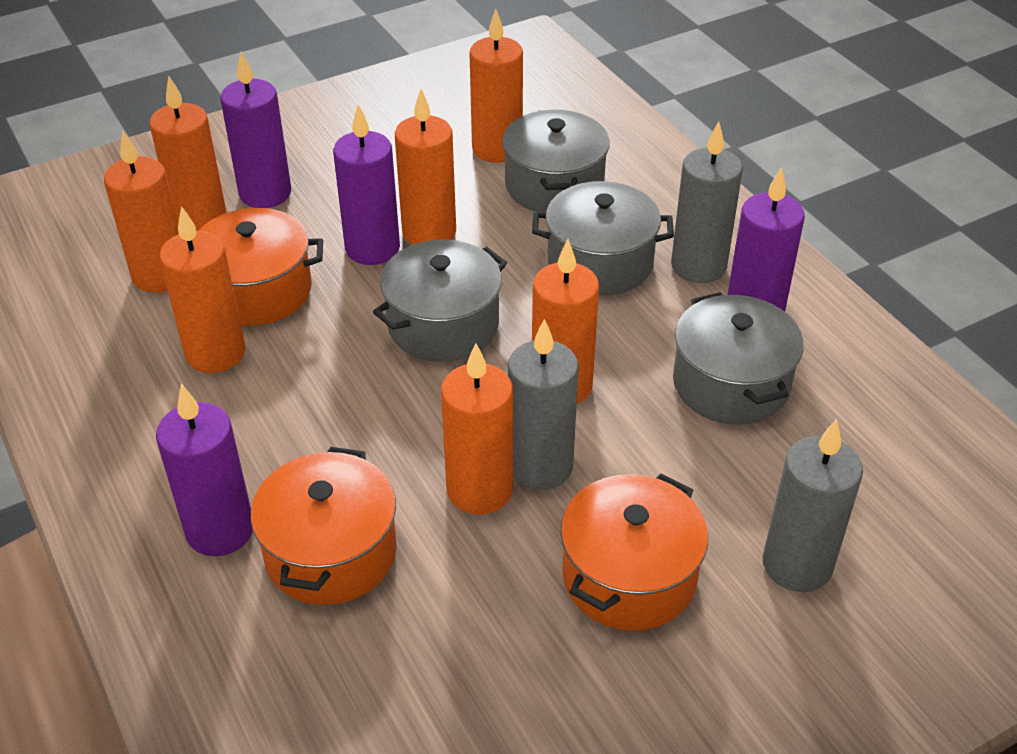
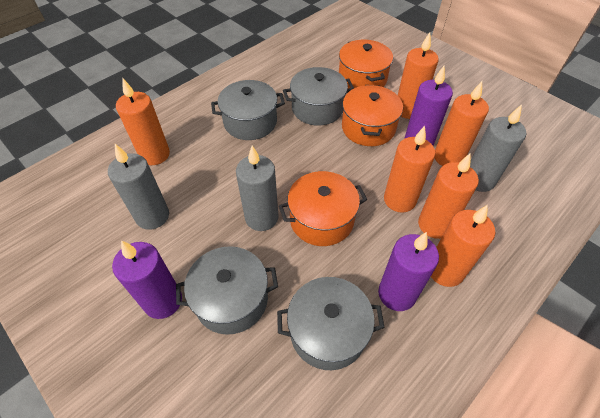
orange candle: 7 -> 6
purple candle: 4 -> 3

